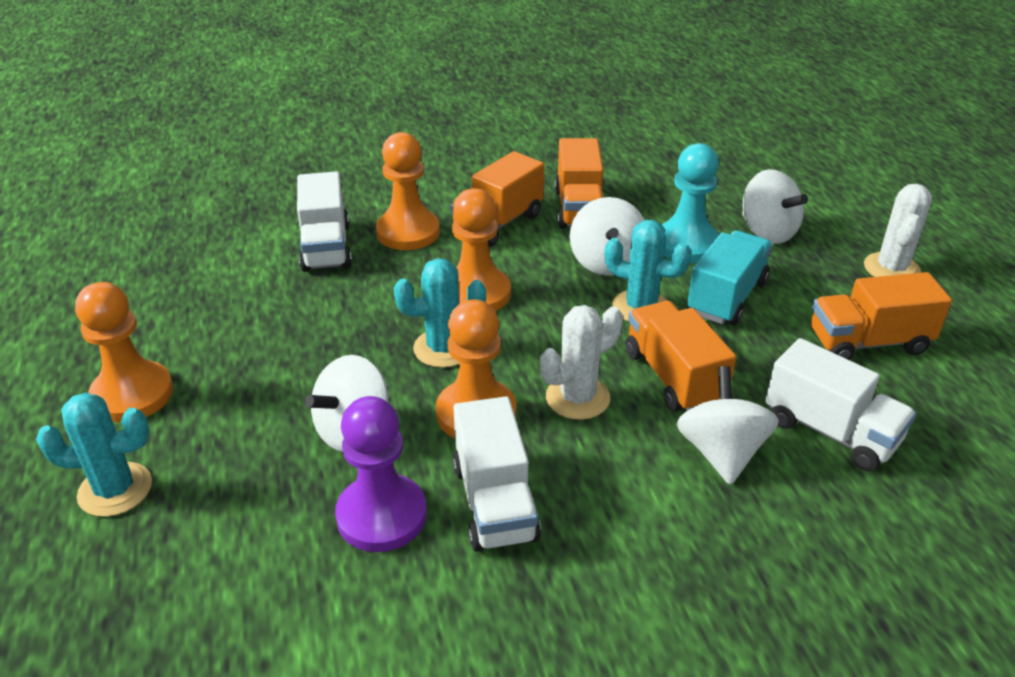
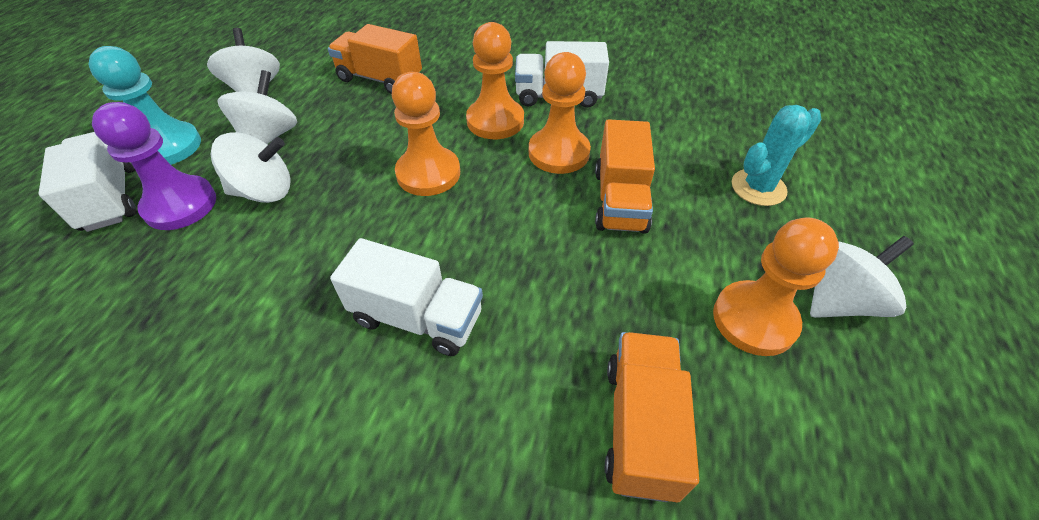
orange truck: 4 -> 3
turquoise cactus: 3 -> 1
turquoise truck: 1 -> 0
white cactus: 2 -> 0

